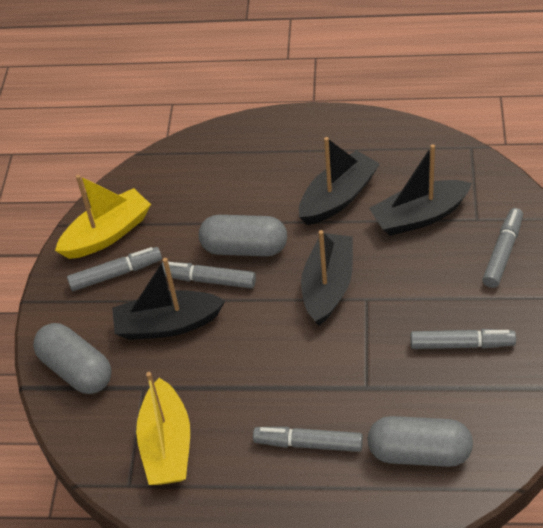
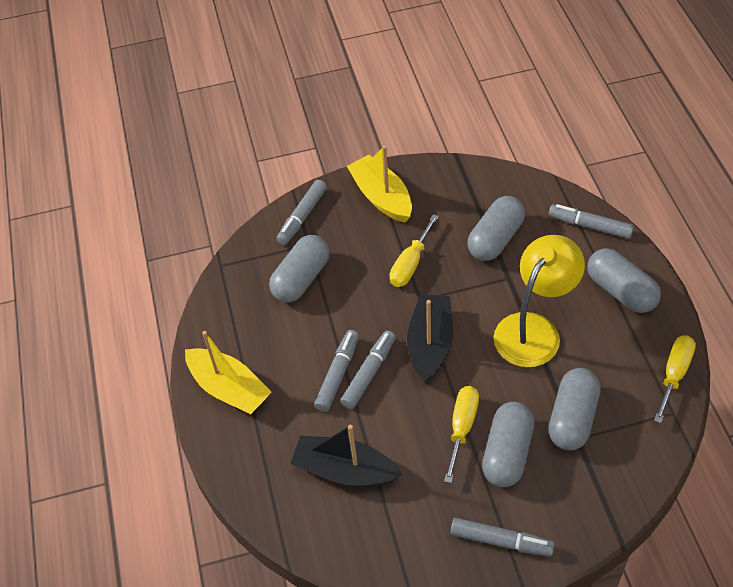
black boat: 4 -> 2
grey capsule: 3 -> 5
yellow lamp: 0 -> 1
yellow screwdriver: 0 -> 3

